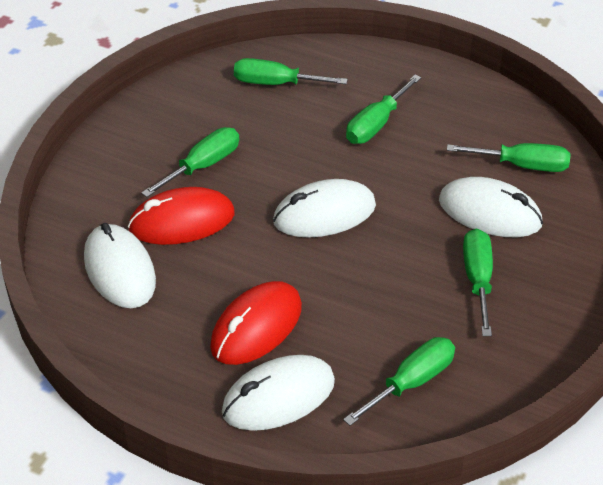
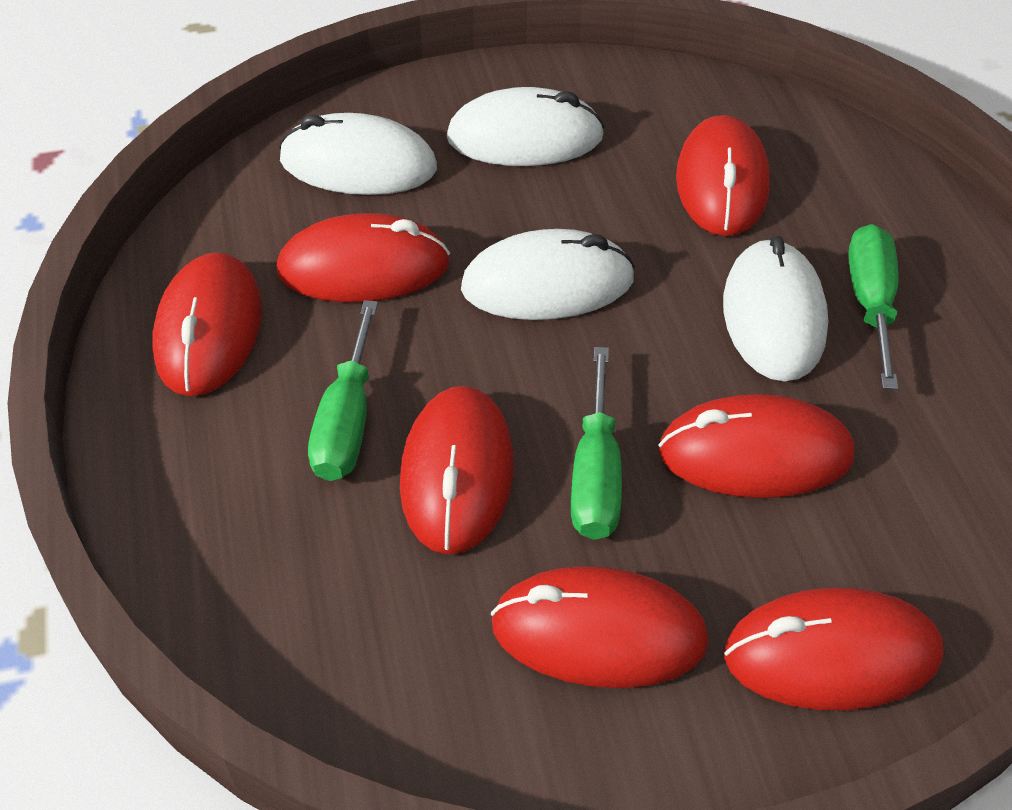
green screwdriver: 6 -> 3
red mouse: 2 -> 7

